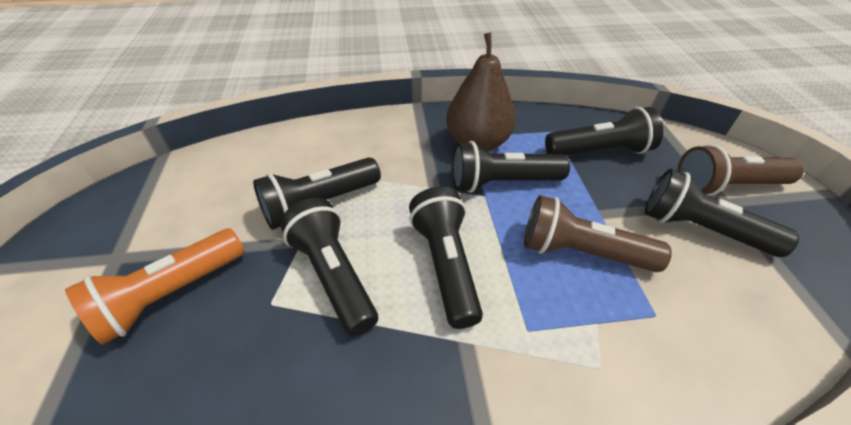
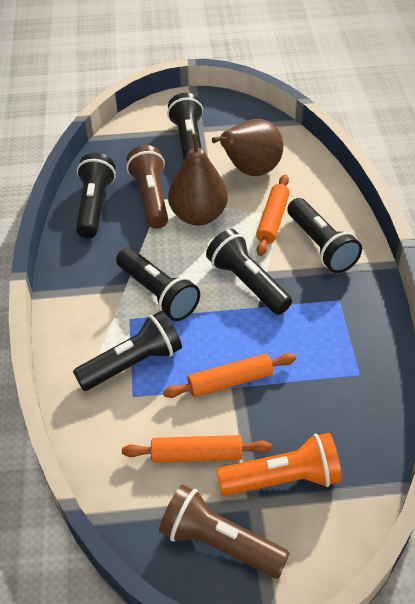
brown pear: 1 -> 2
orange rolling pin: 0 -> 3

